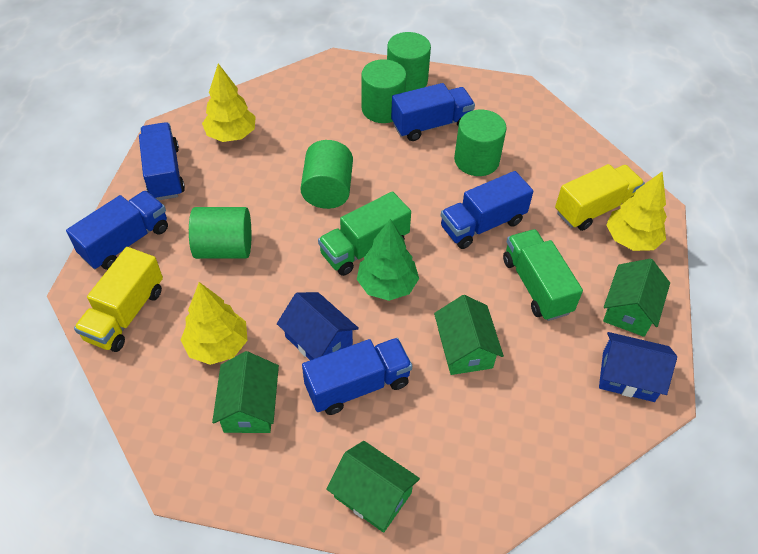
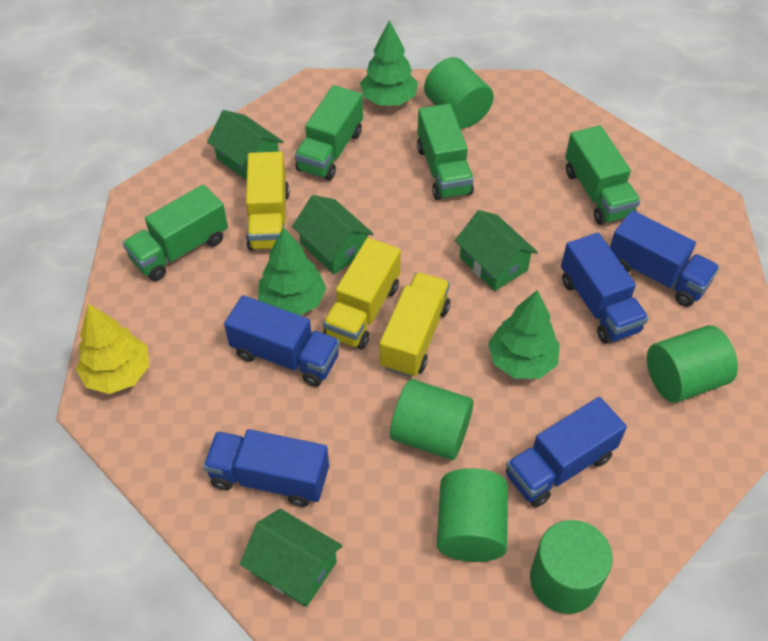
blue house: 2 -> 0
green tree: 1 -> 3
green truck: 2 -> 4
yellow tree: 3 -> 1
yellow truck: 2 -> 3

